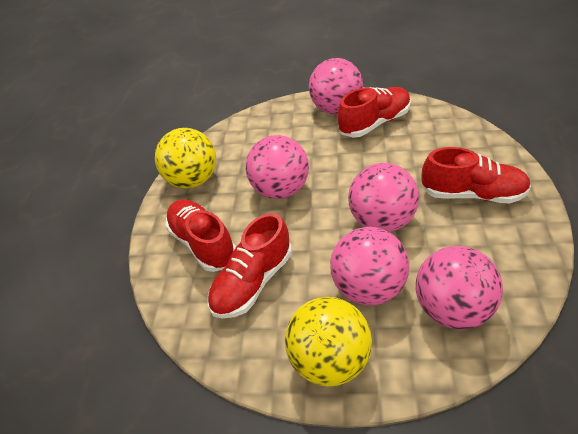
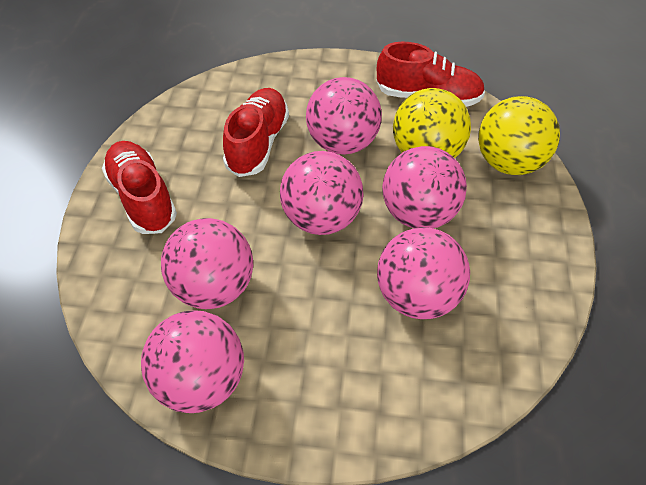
pink ball: 5 -> 6
red shoe: 4 -> 3

